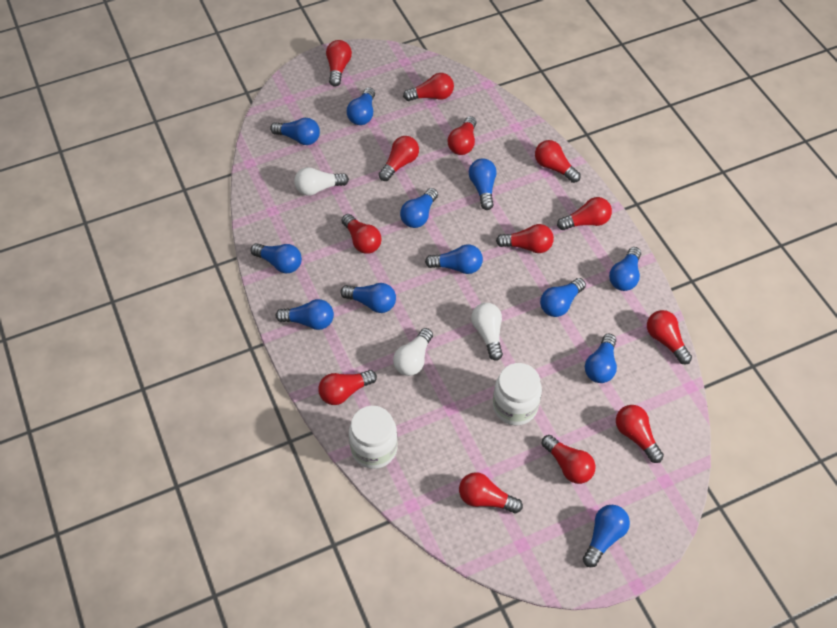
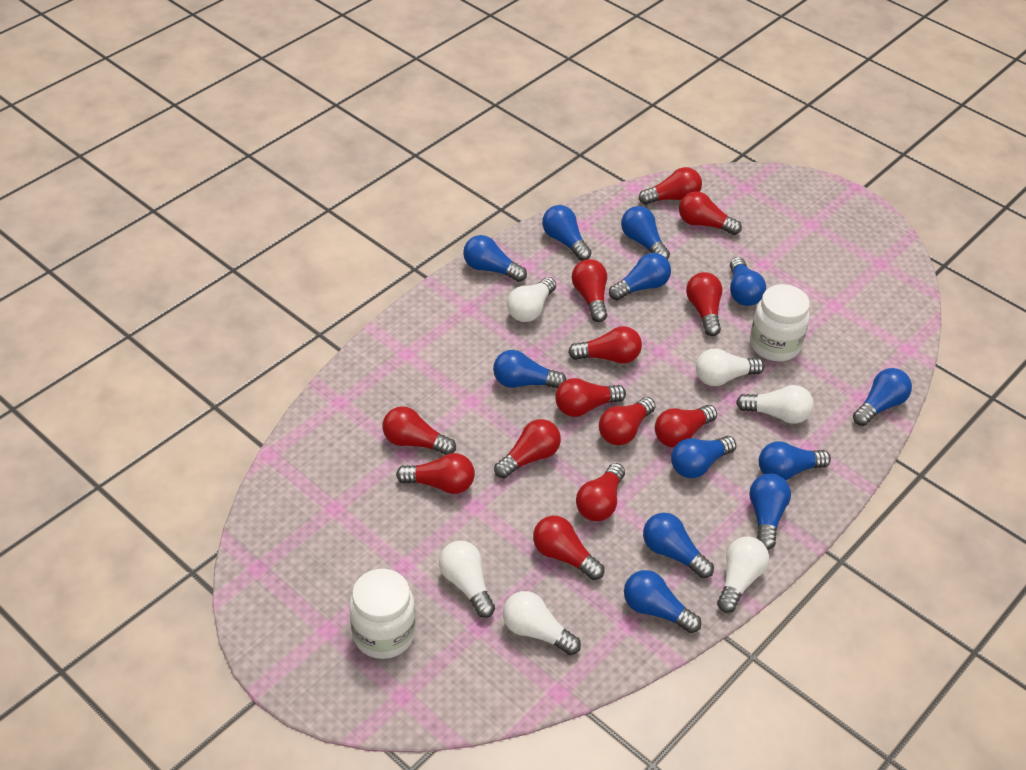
white light bulb: 3 -> 6

